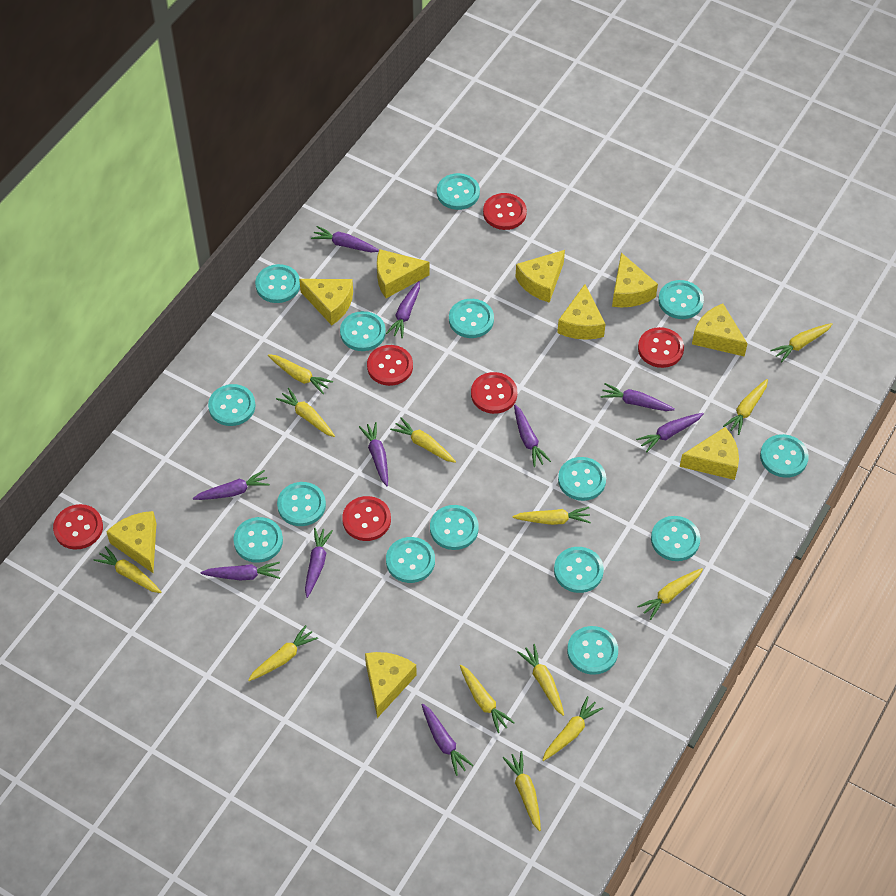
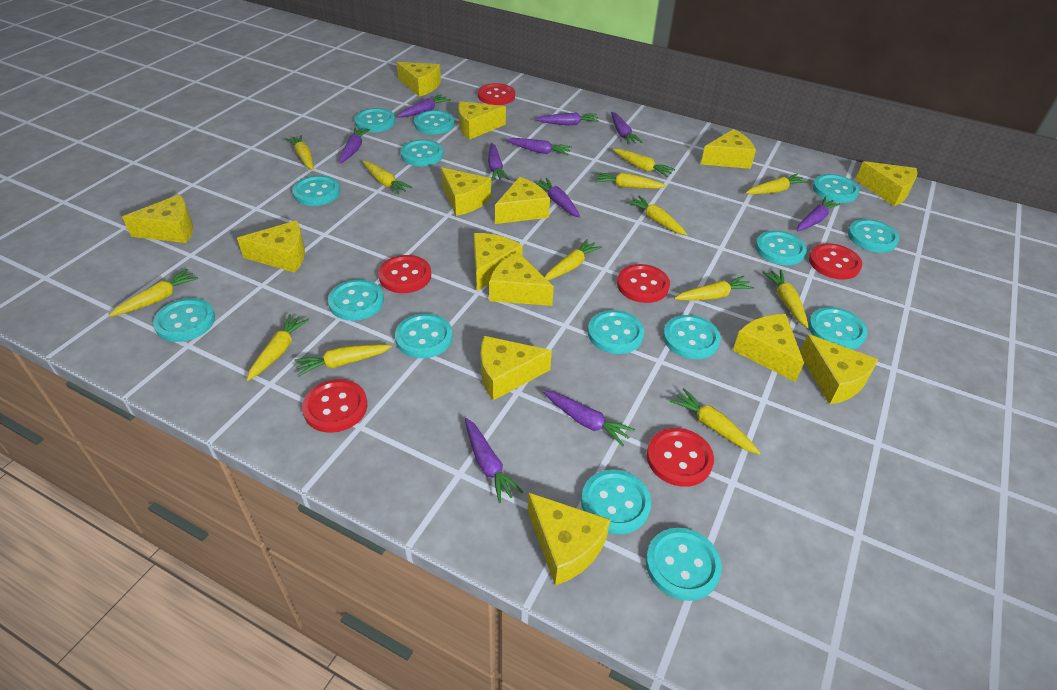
yellow cheese: 9 -> 14

